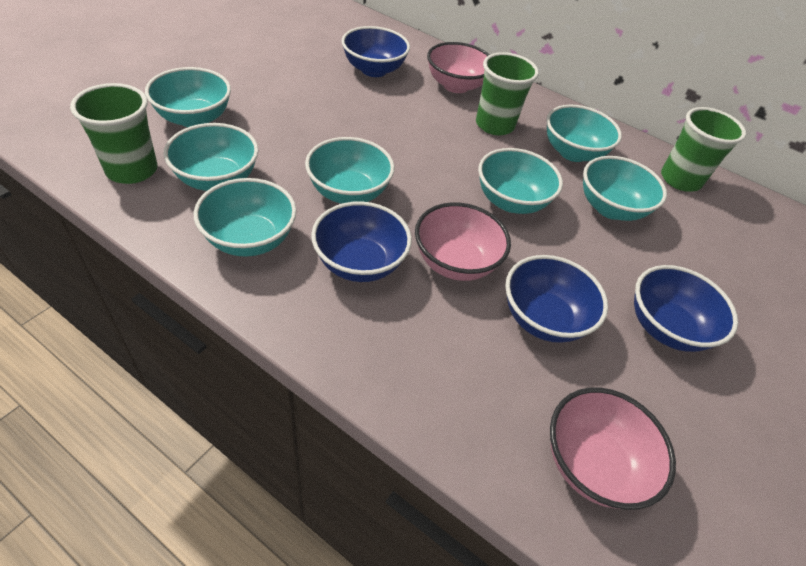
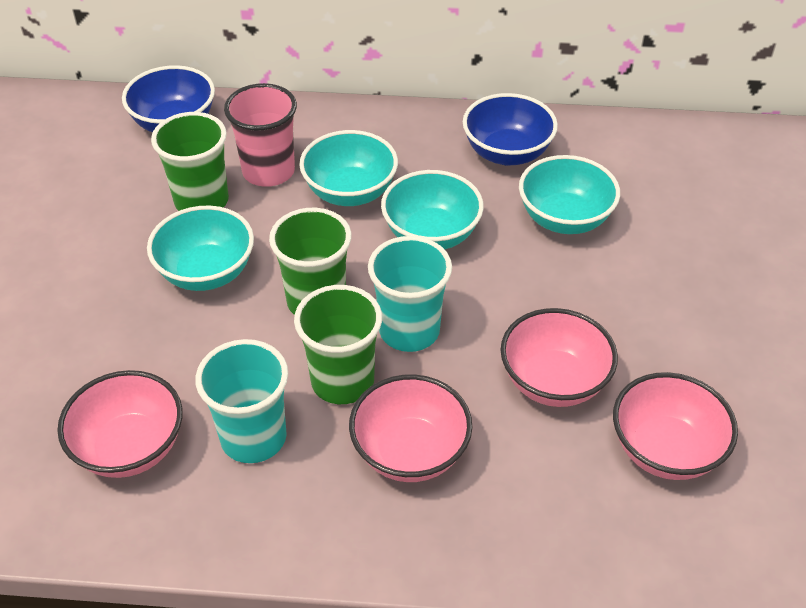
blue bowl: 4 -> 2
pink bowl: 3 -> 4
pink cup: 0 -> 1
turquoise bowl: 7 -> 4
turquoise cup: 0 -> 2

